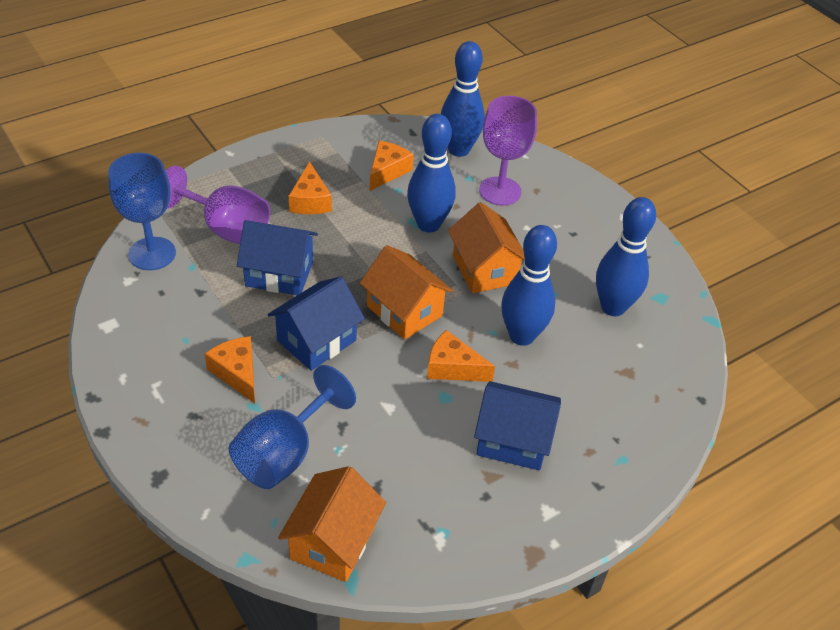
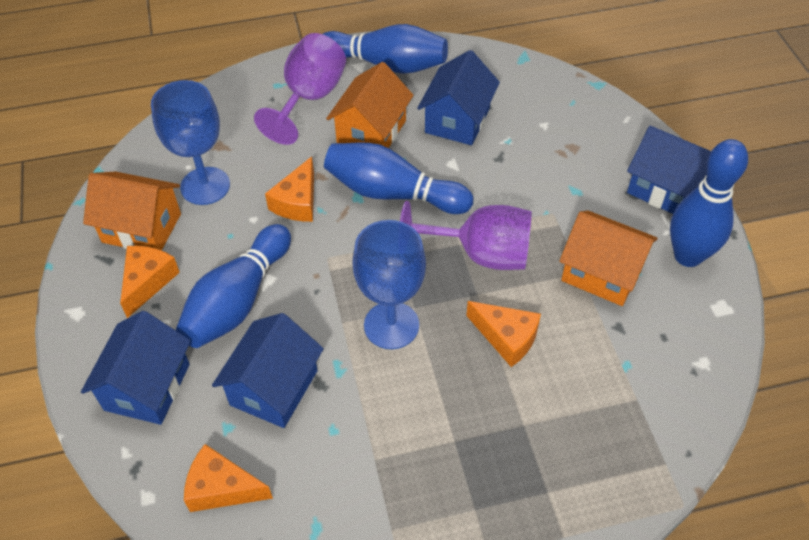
blue house: 3 -> 4

